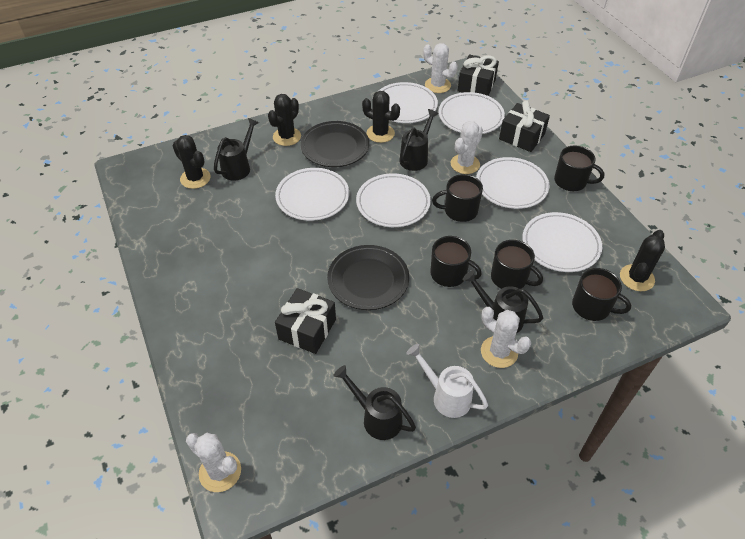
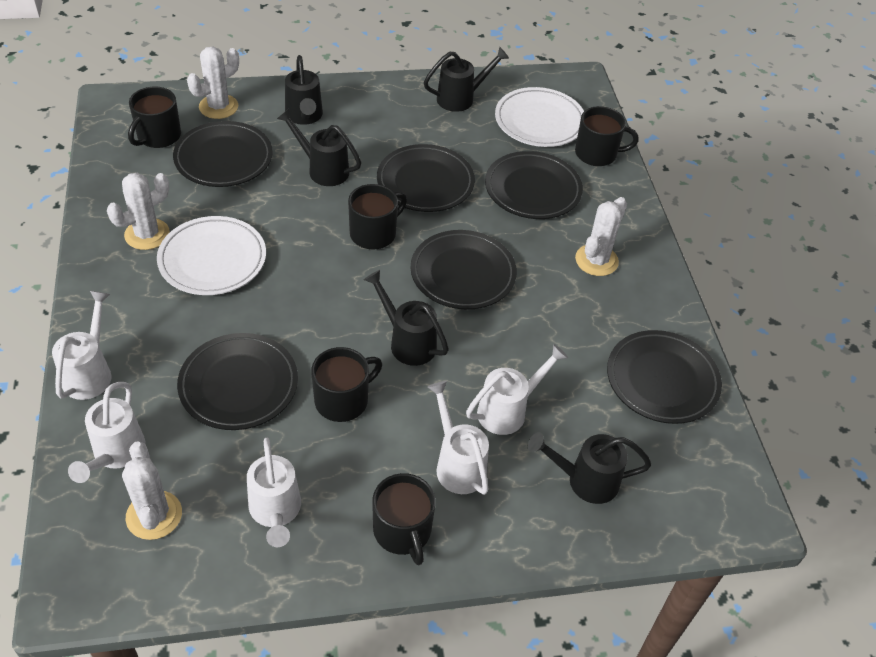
black cactus: 4 -> 0
black gift: 3 -> 0
black plate: 2 -> 6
black watering can: 4 -> 5
white plate: 6 -> 2
white watering can: 1 -> 5

